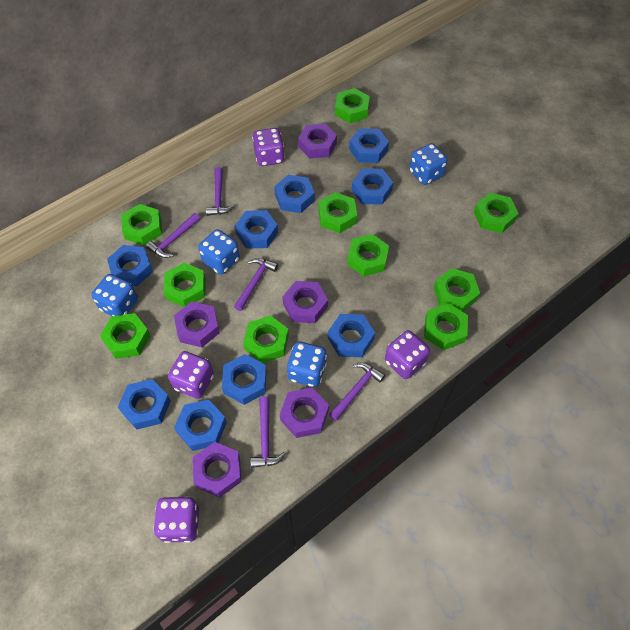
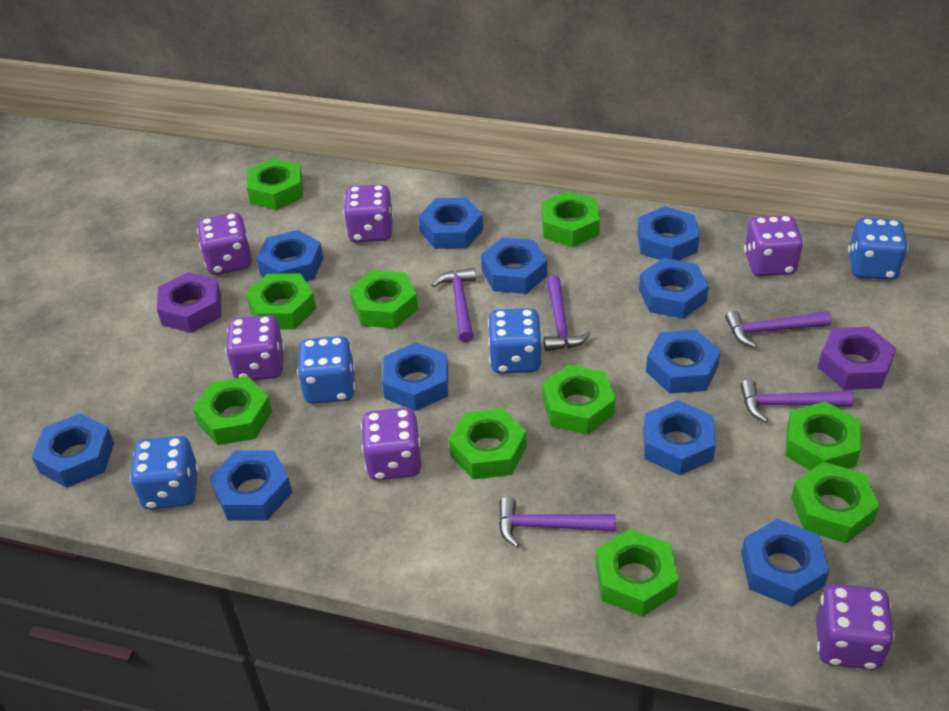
blue nut: 9 -> 11
purple dice: 4 -> 6
purple nut: 5 -> 2

